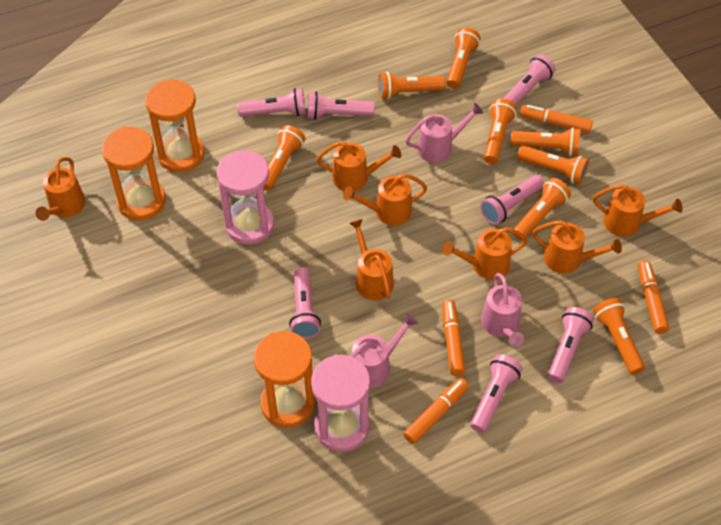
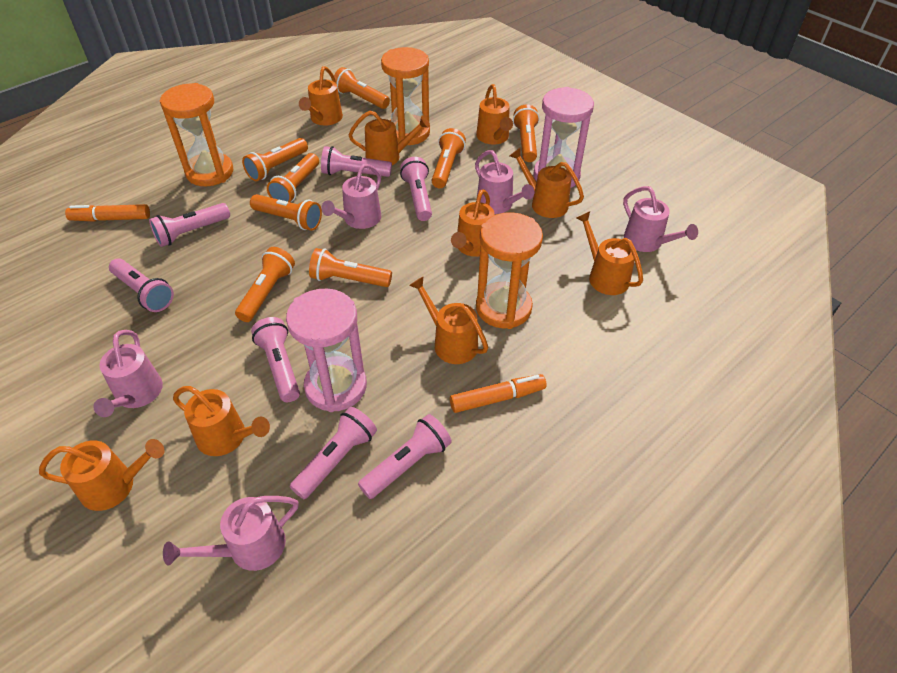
orange marker: 4 -> 2
orange watering can: 7 -> 9
pink watering can: 3 -> 5

